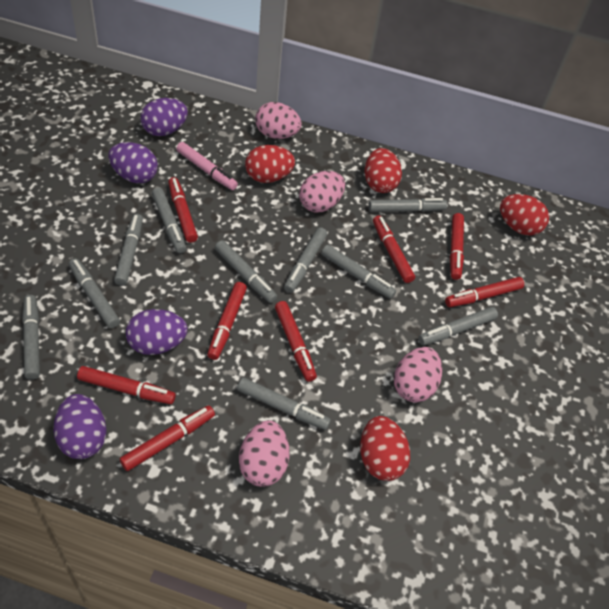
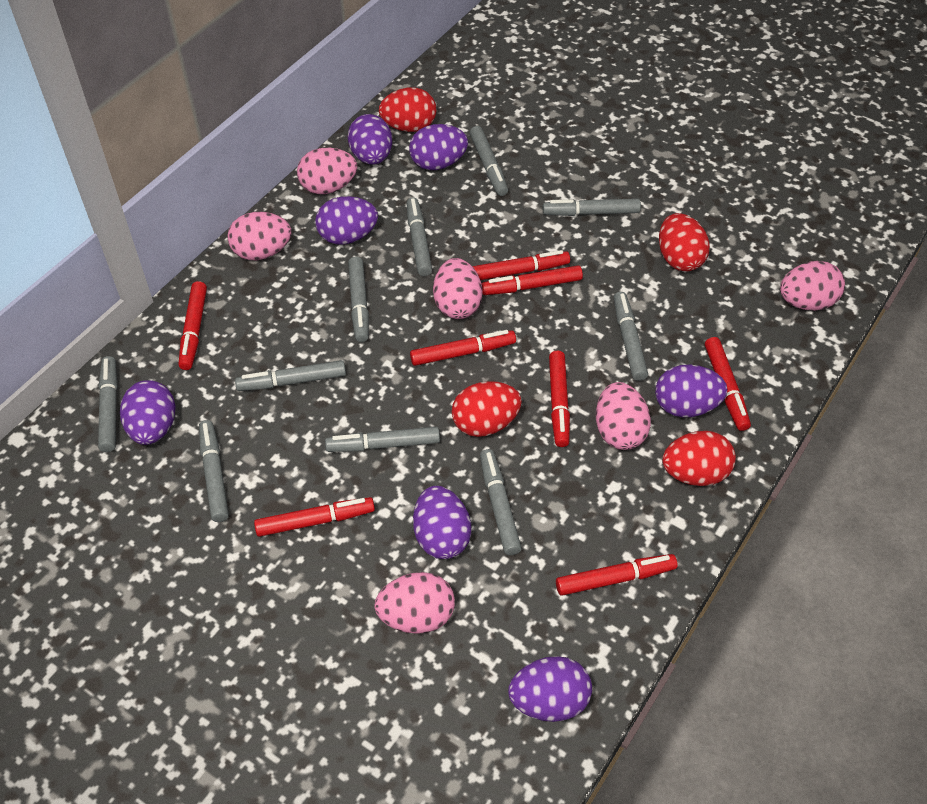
pink egg: 4 -> 6
pink marker: 1 -> 0
purple egg: 4 -> 7

